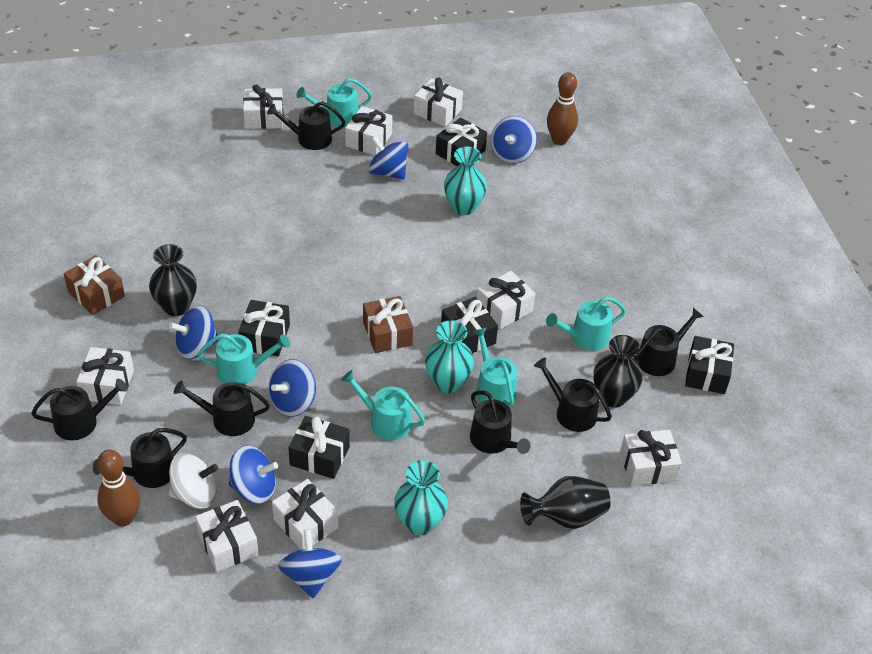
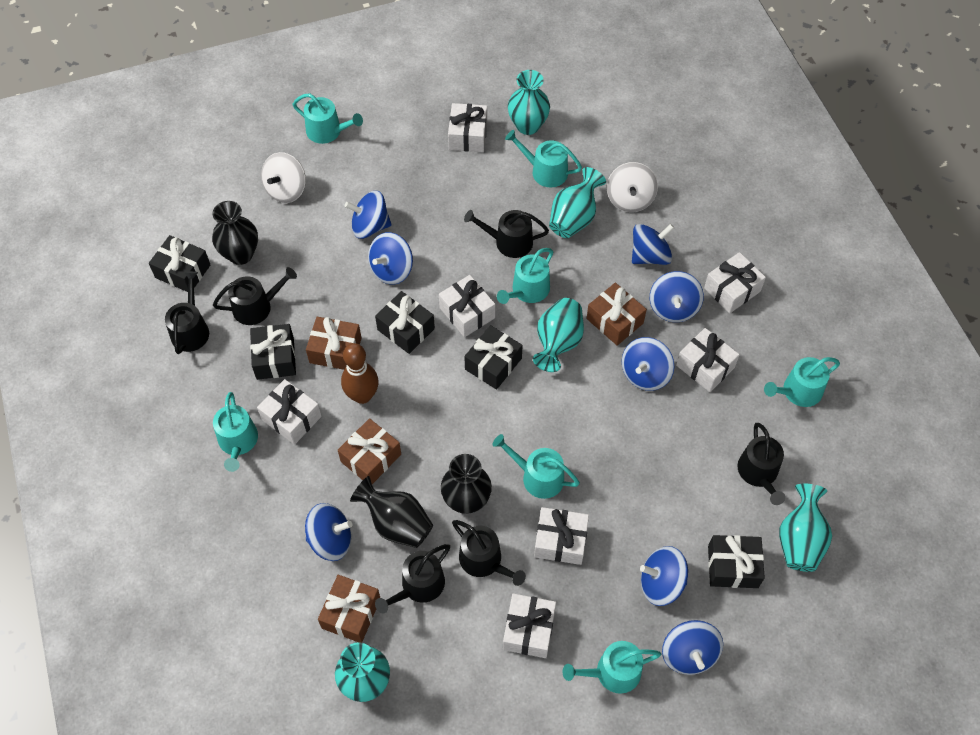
black watering can: 7 -> 6
blue spinning top: 6 -> 8
brown bowling pin: 2 -> 1
brown gift: 2 -> 4
turquoise vase: 3 -> 5
turquoise watering can: 5 -> 7
white gift: 8 -> 7
white spinning top: 1 -> 2

